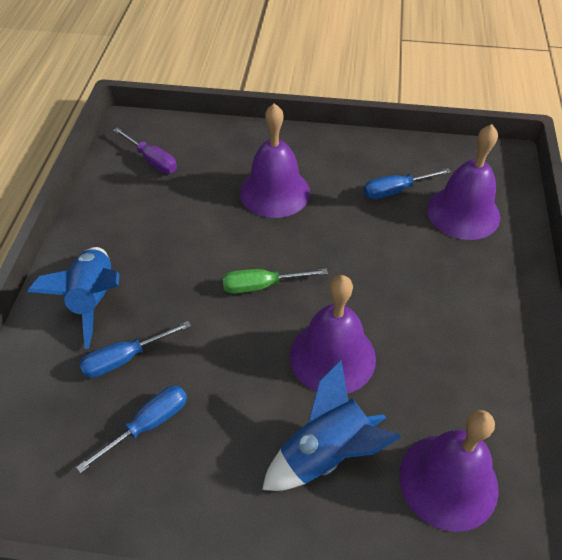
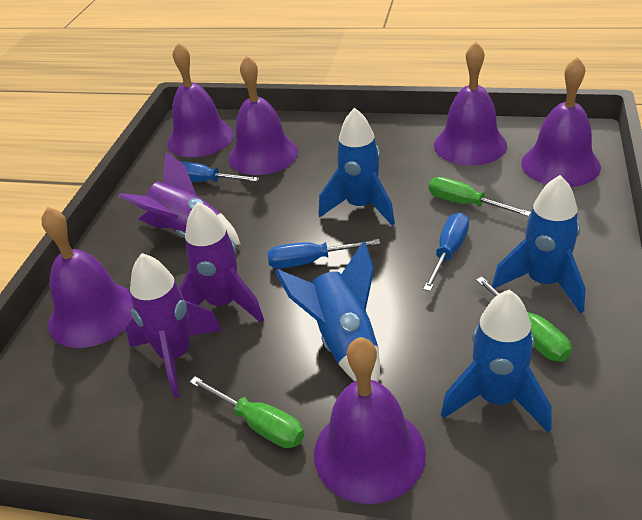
blue rocket: 2 -> 4
green screwdriver: 1 -> 3
purple bell: 4 -> 6
purple rocket: 0 -> 3
purple screwdriver: 1 -> 0

